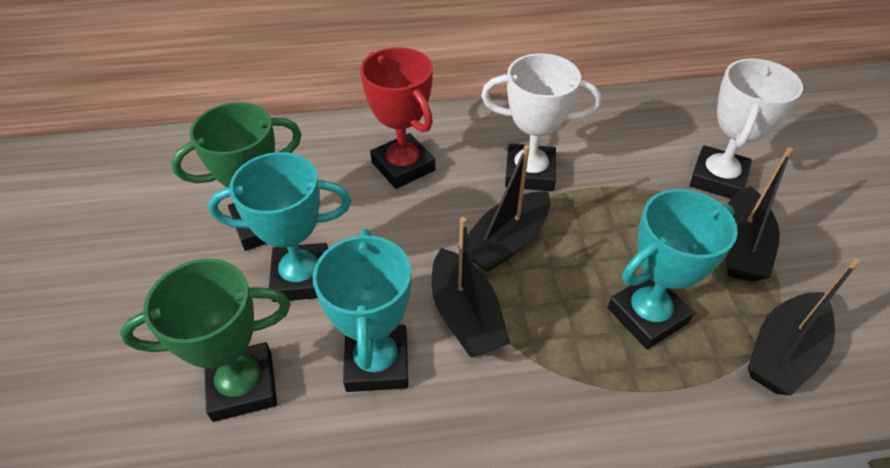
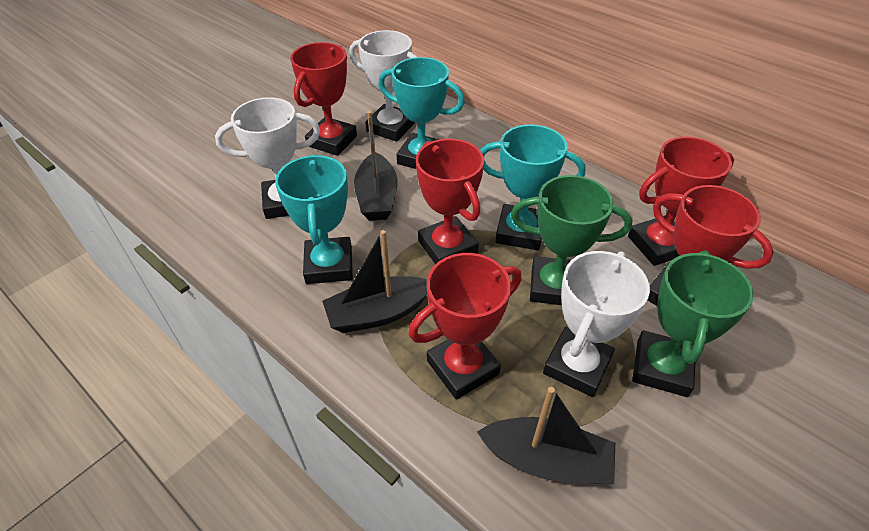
black boat: 4 -> 3
red trophy: 1 -> 5
white trophy: 2 -> 3

